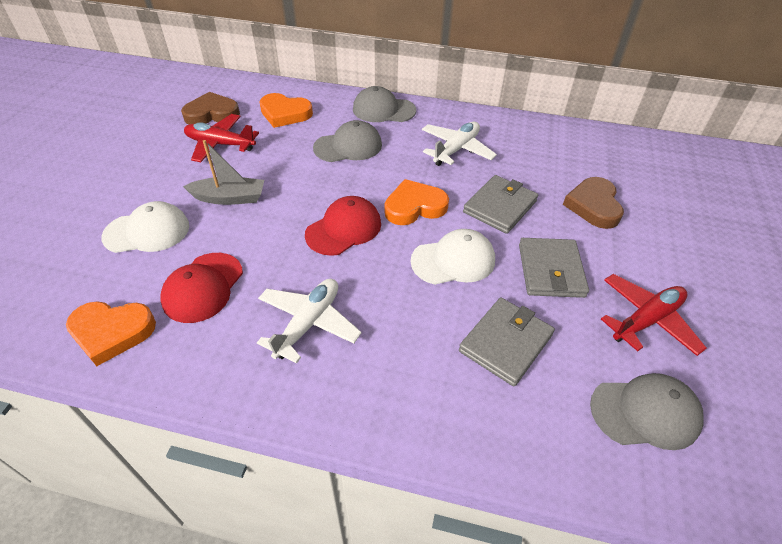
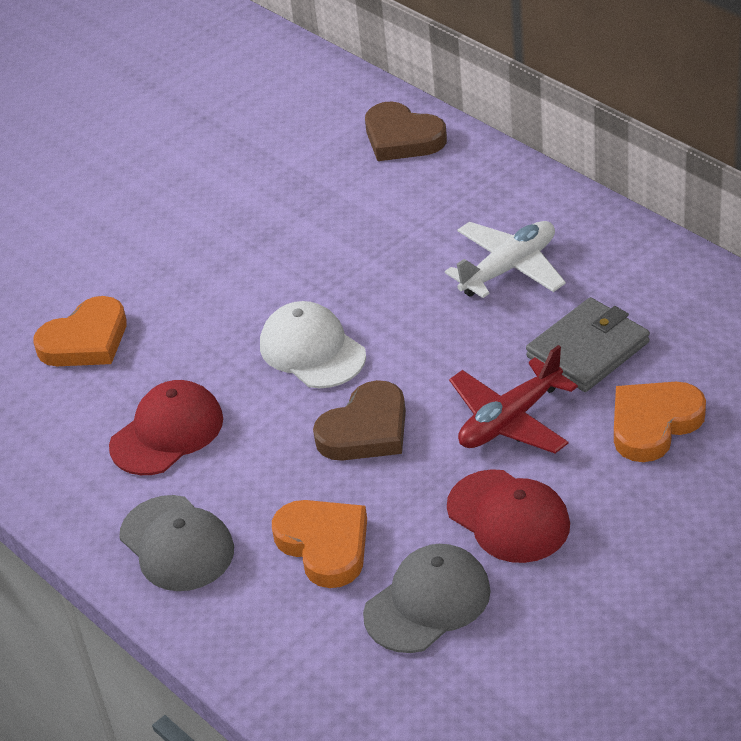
grey boat: 1 -> 0
grey cap: 3 -> 2
grey wallet: 3 -> 1
red plane: 2 -> 1
white cap: 2 -> 1
white plane: 2 -> 1

